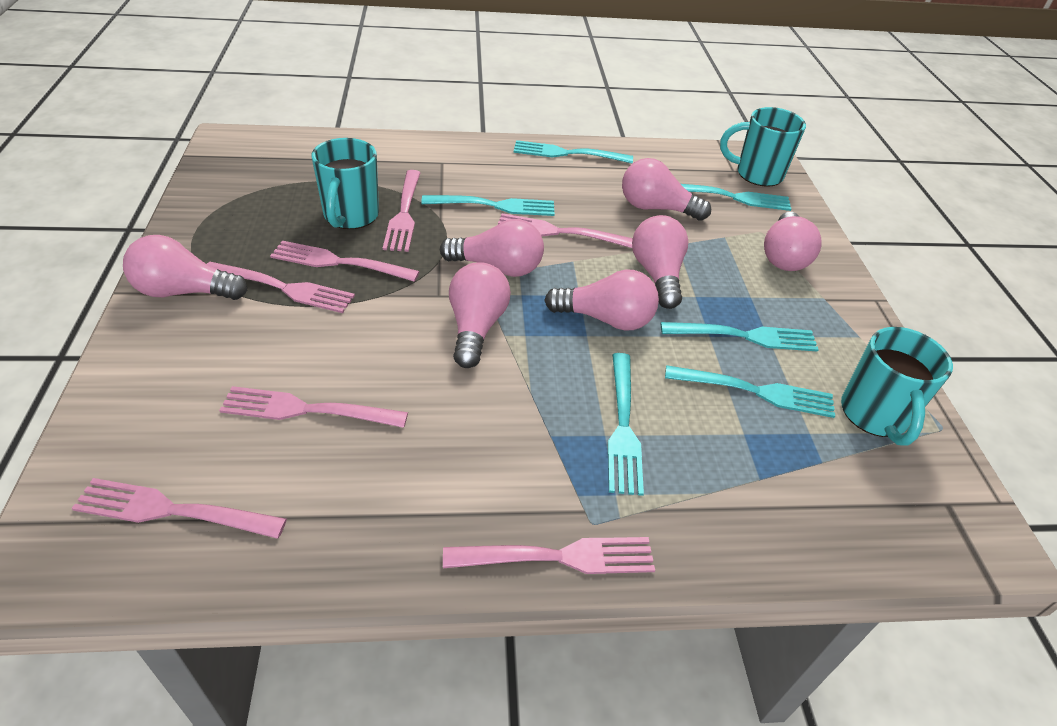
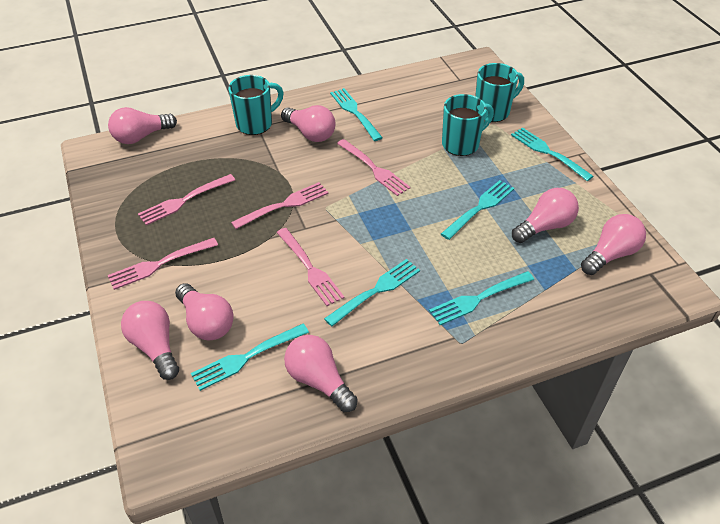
pink fork: 7 -> 5

